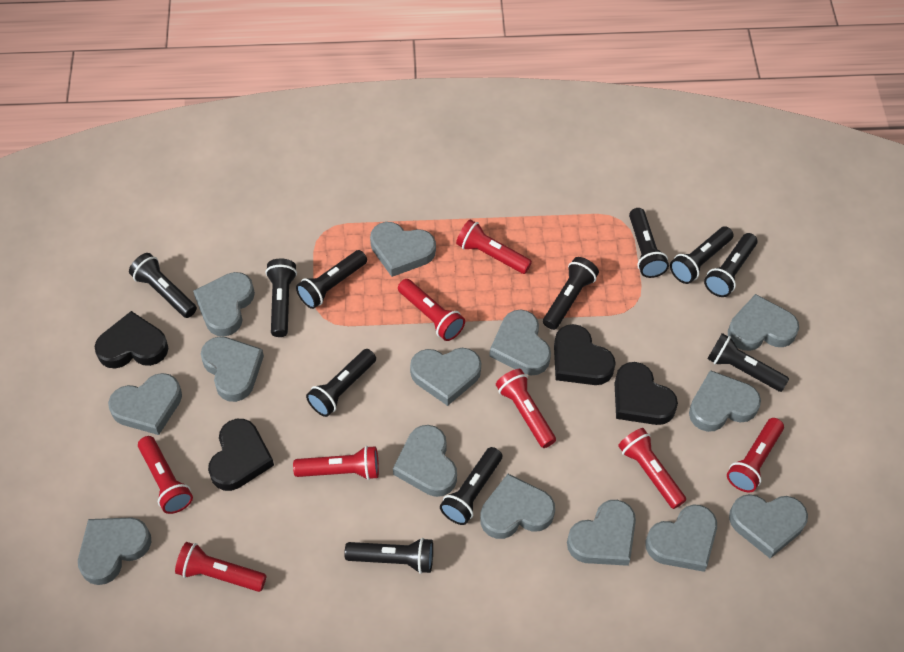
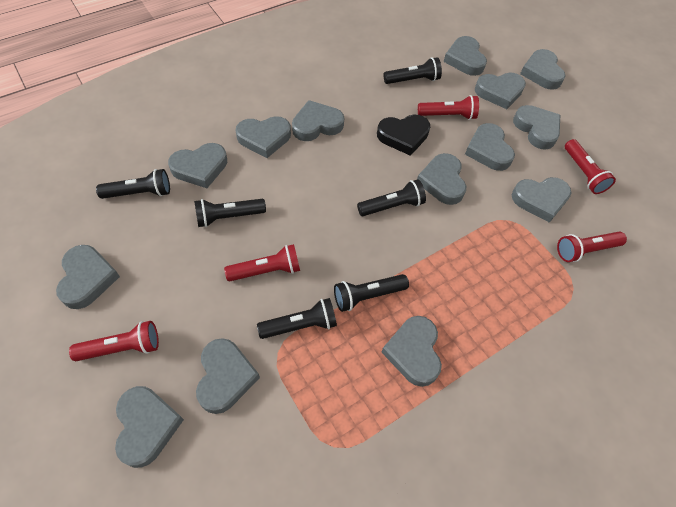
black flashlight: 11 -> 6
black heart: 4 -> 1
red flashlight: 8 -> 5

